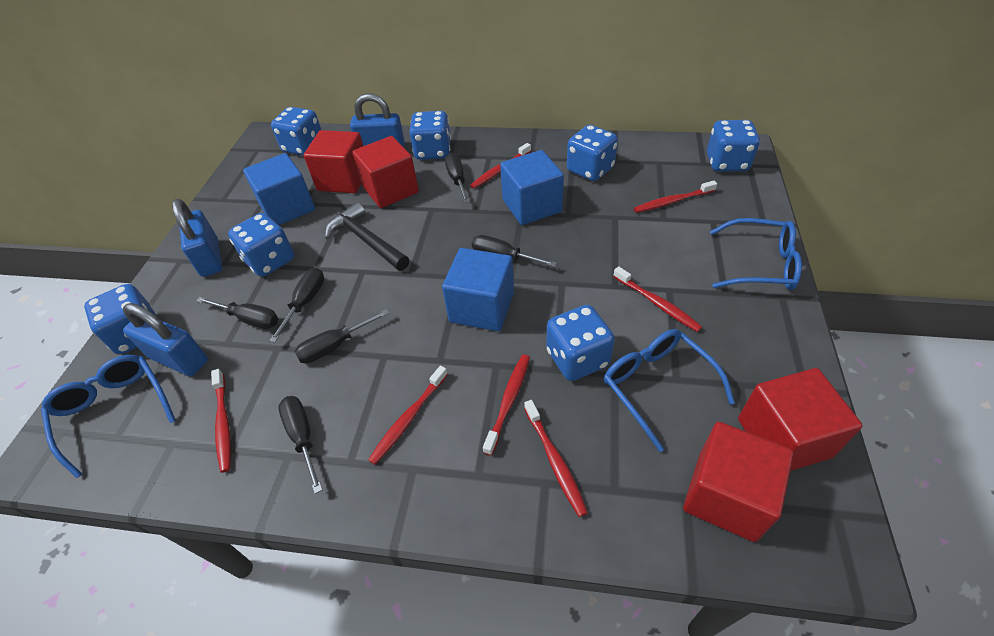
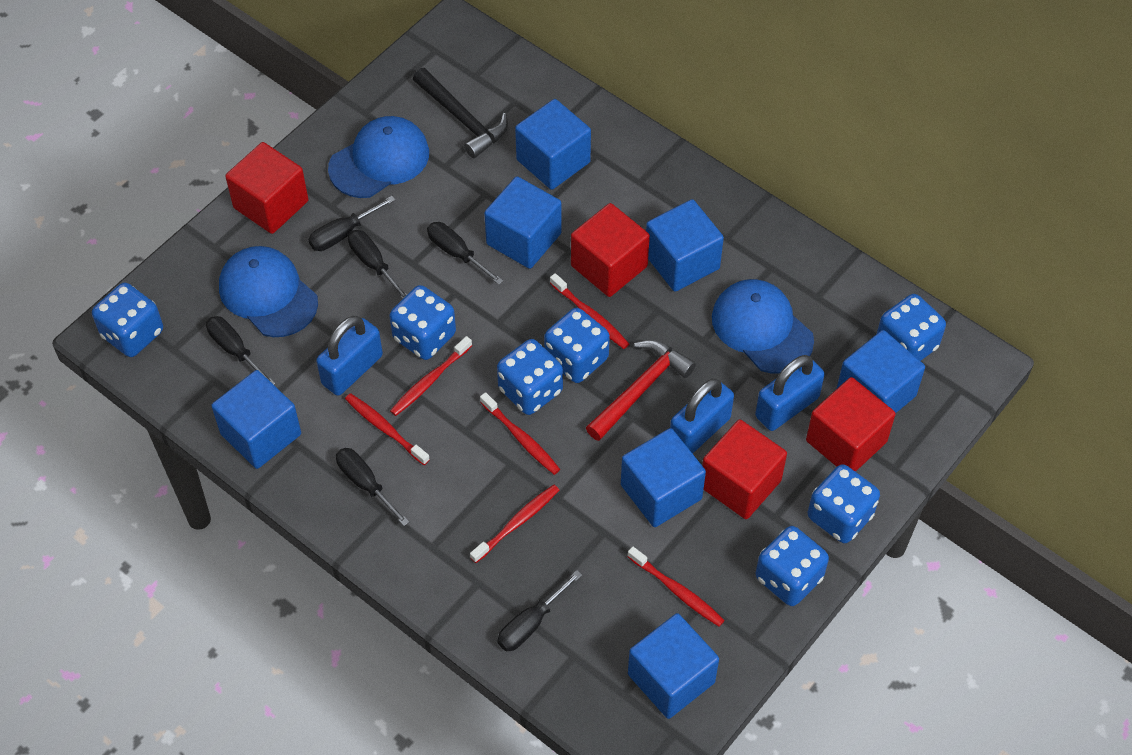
blue cap: 0 -> 3
blue cube: 3 -> 7
blue glasses: 3 -> 0
red hammer: 0 -> 1
red toothbrush: 7 -> 6

